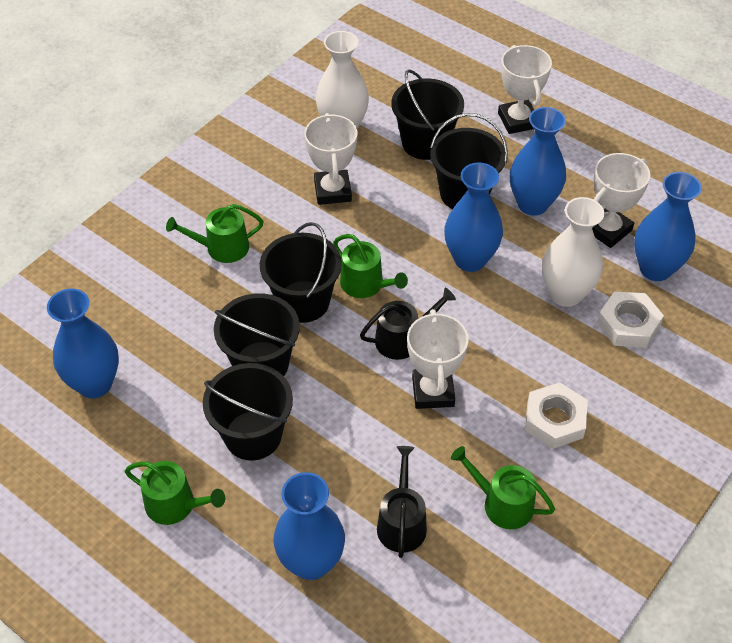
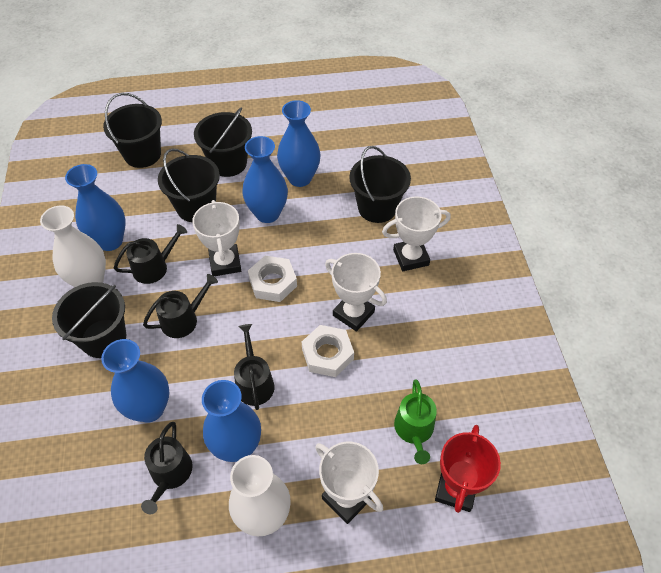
black watering can: 2 -> 4
green watering can: 4 -> 1
red trophy: 0 -> 1

